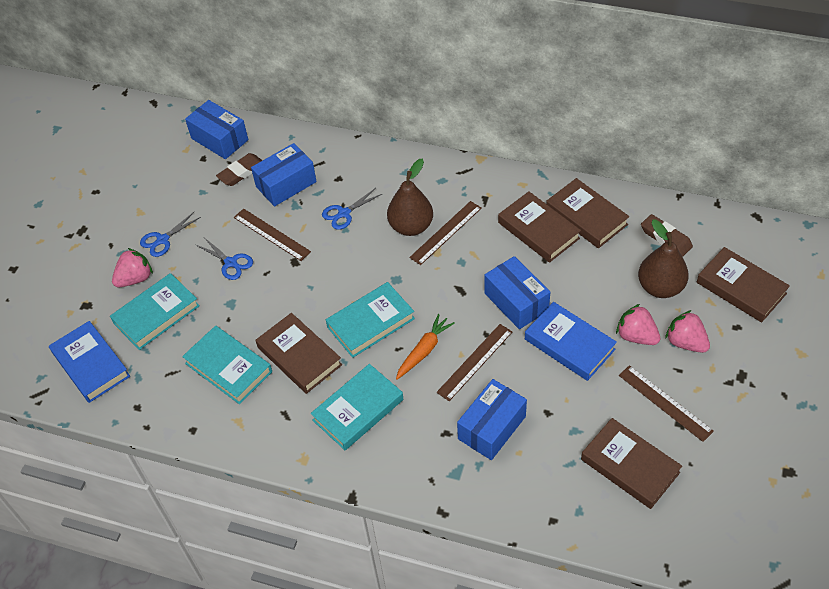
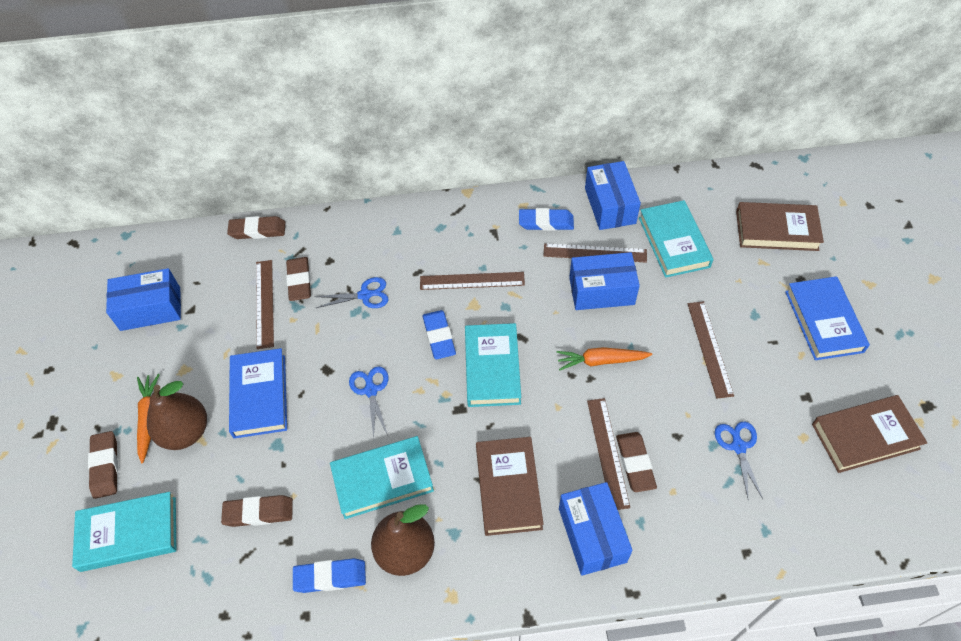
blue eraser: 0 -> 3
brown book: 5 -> 3
brown eraser: 2 -> 5
brown ruler: 4 -> 5
orange carrot: 1 -> 2
pink strawberry: 3 -> 0

